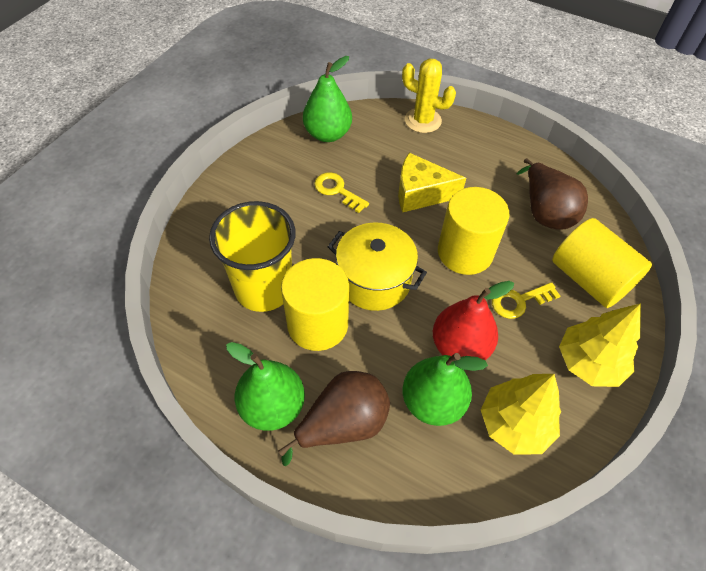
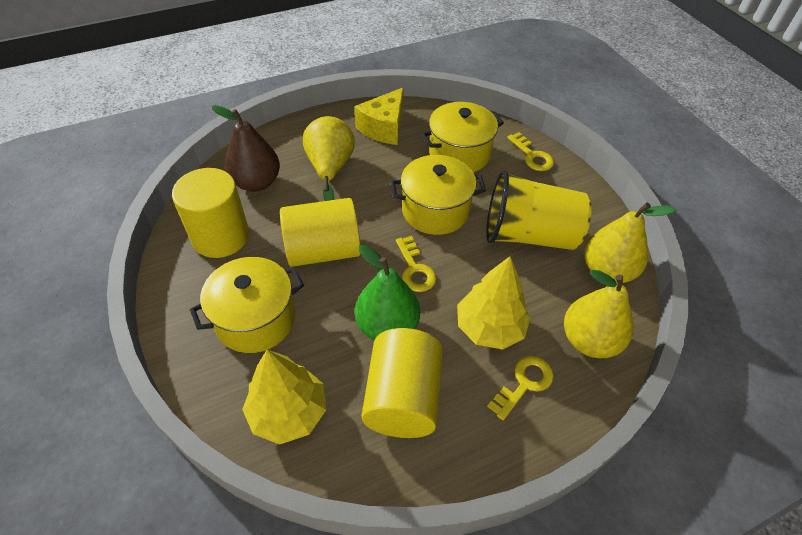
brown pear: 2 -> 1
green pear: 3 -> 1
red pear: 1 -> 0
yellow cactus: 1 -> 0
yellow key: 2 -> 3
yellow pear: 0 -> 3
yellow pot: 1 -> 3

